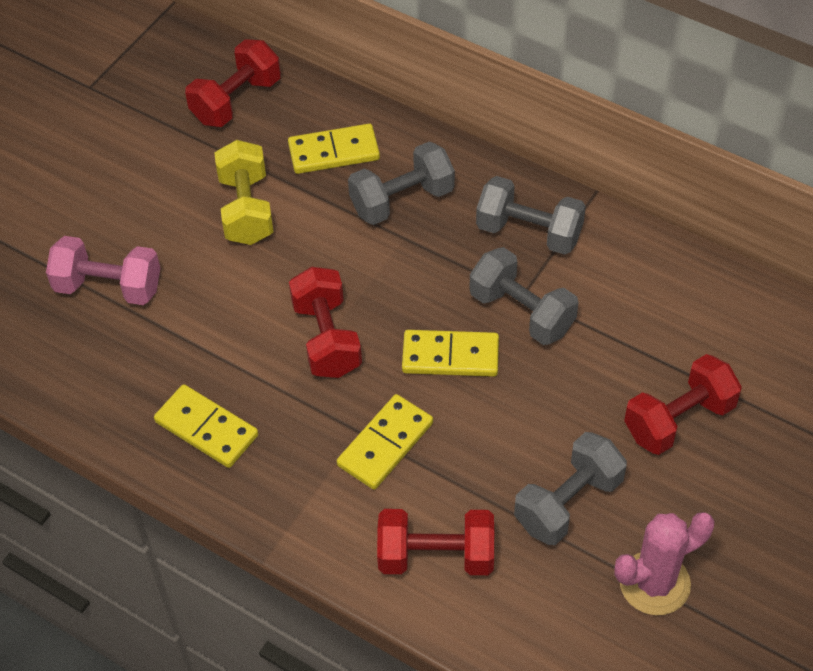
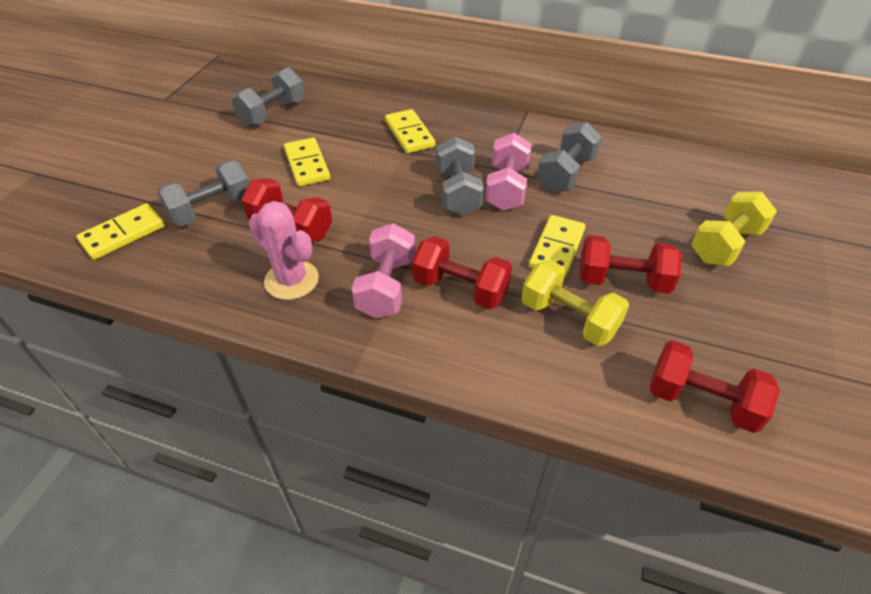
pink dumbbell: 1 -> 2
yellow dumbbell: 1 -> 2

